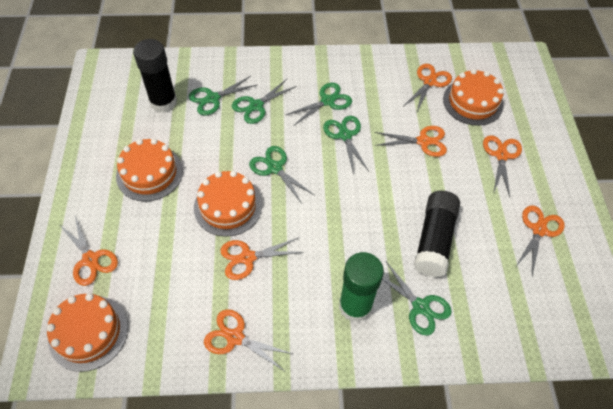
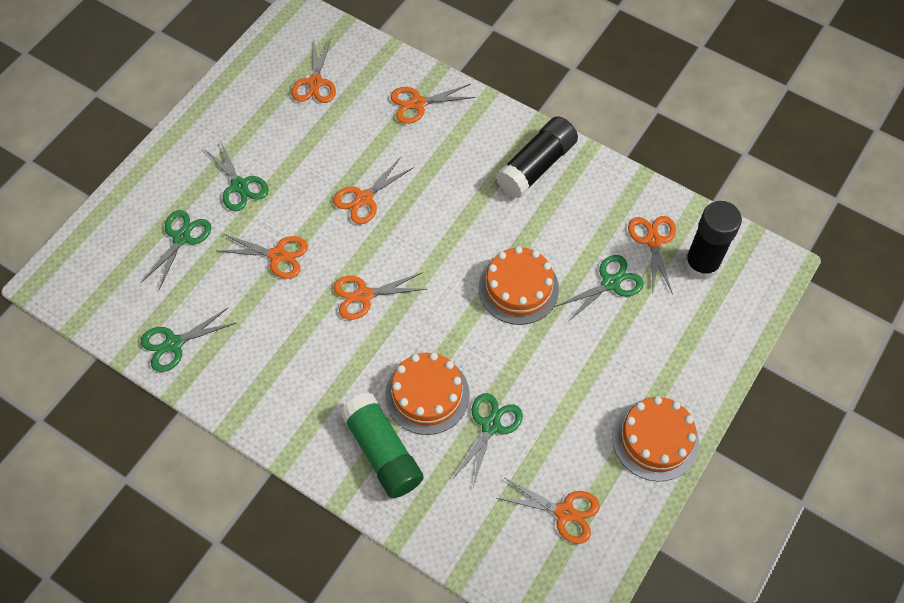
green scissors: 6 -> 5
orange cake: 4 -> 3

